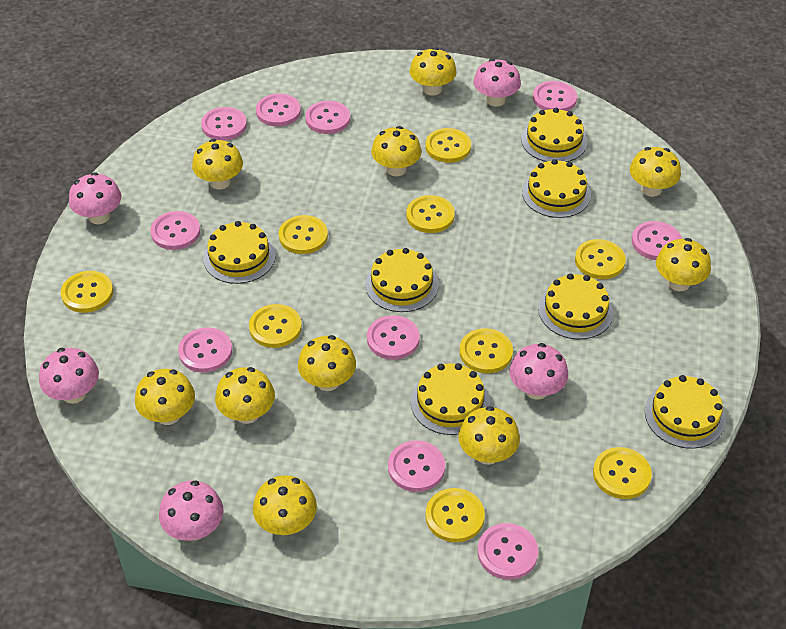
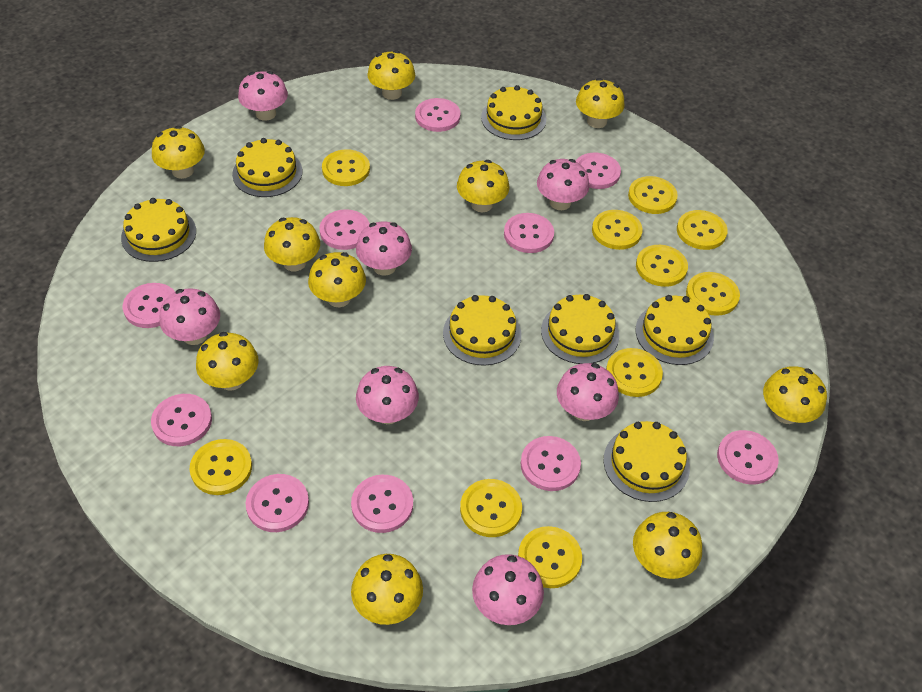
pink mushroom: 5 -> 7
yellow button: 9 -> 10

